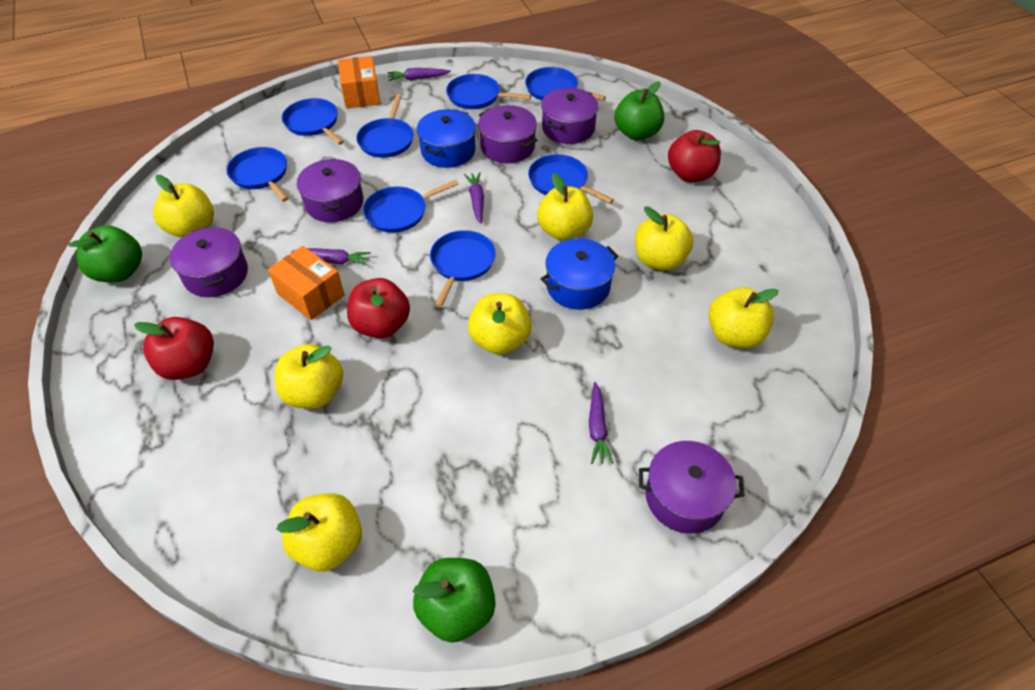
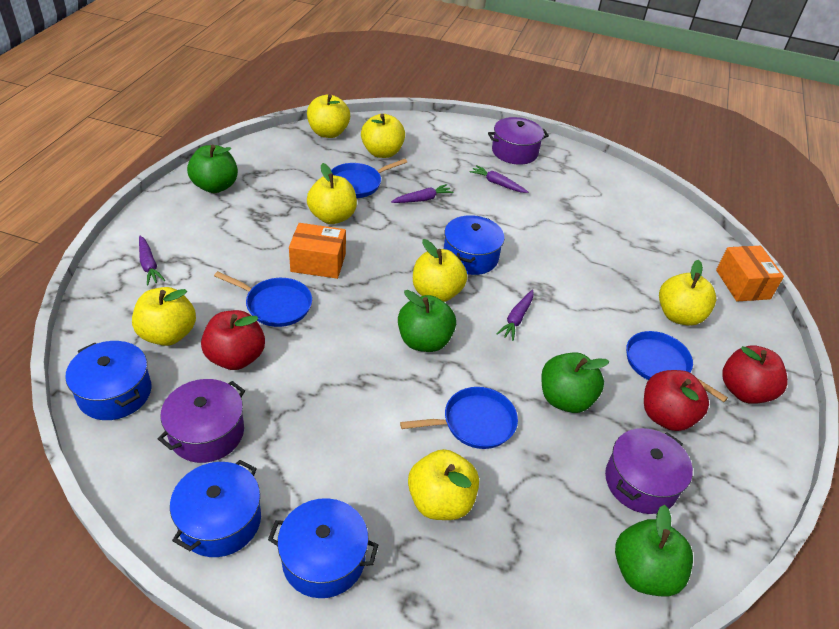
blue pan: 8 -> 4
blue pot: 2 -> 4
green apple: 3 -> 4
purple pot: 5 -> 3

